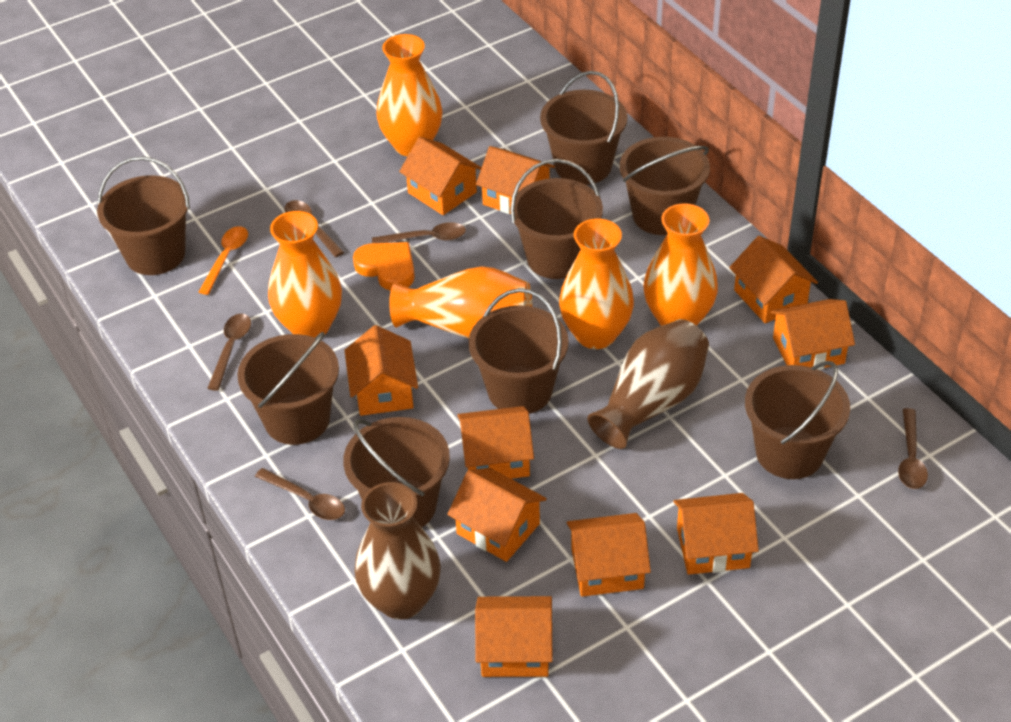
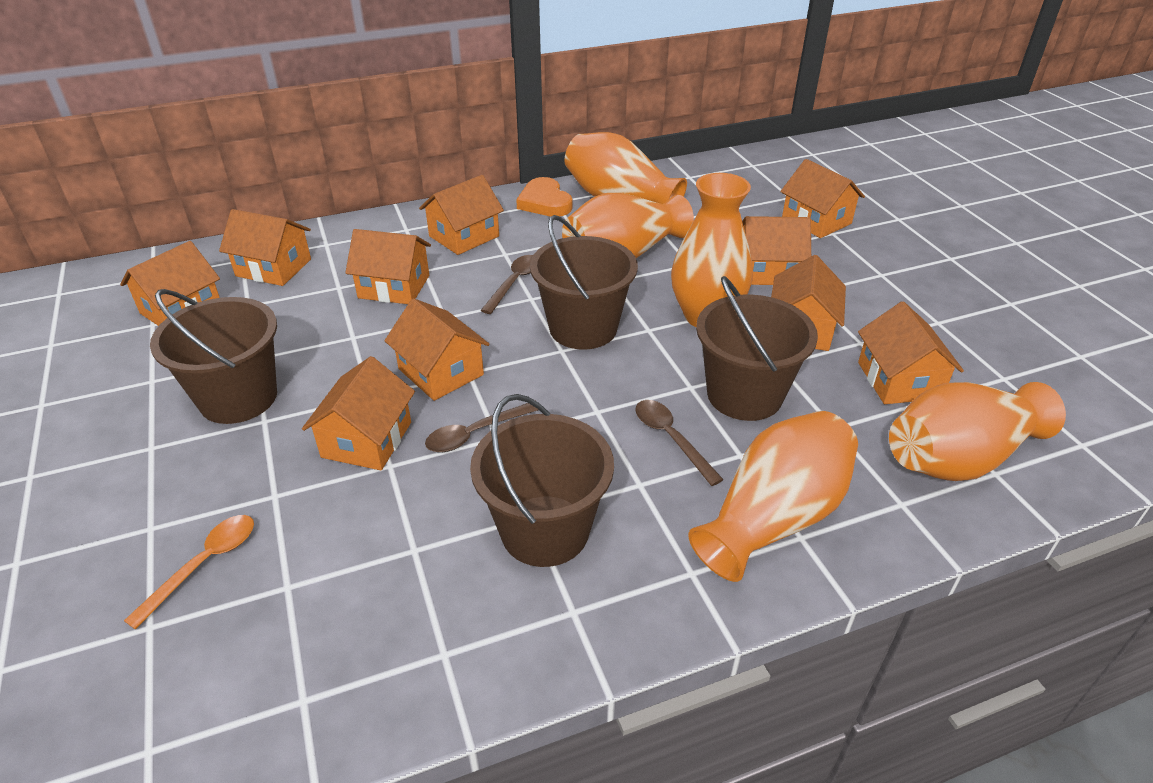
brown bucket: 8 -> 4
brown spoon: 5 -> 3
brown vase: 2 -> 0

